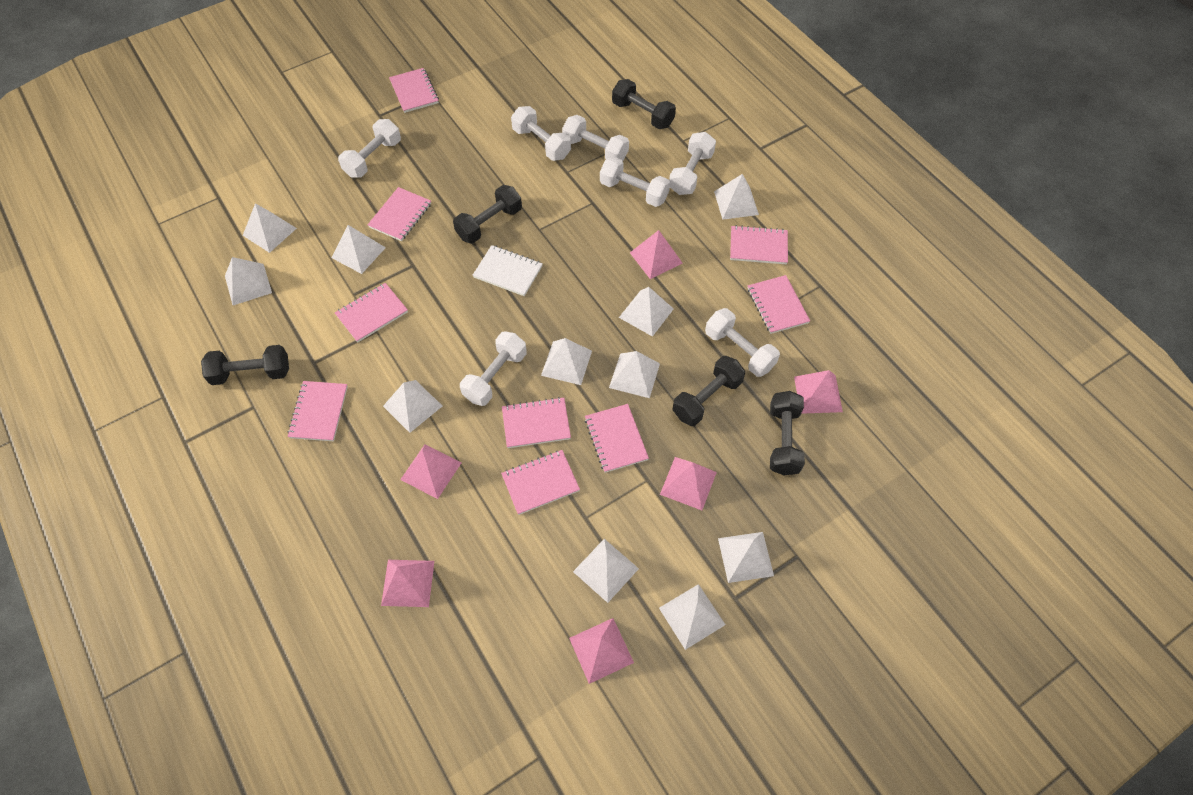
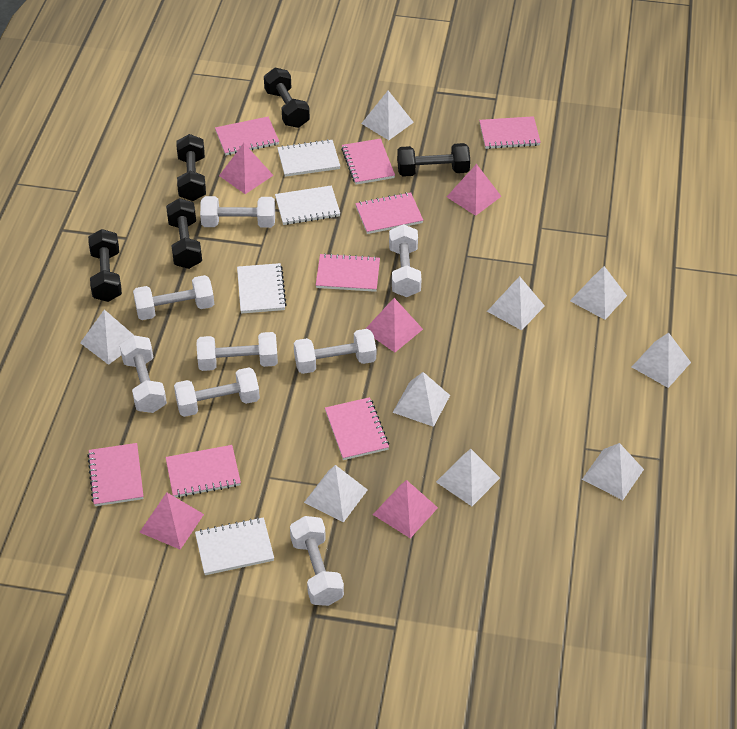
pink notebook: 9 -> 8
pink pyramid: 6 -> 5
white dumbbell: 7 -> 8
white notebook: 1 -> 4
white pyramid: 11 -> 9

